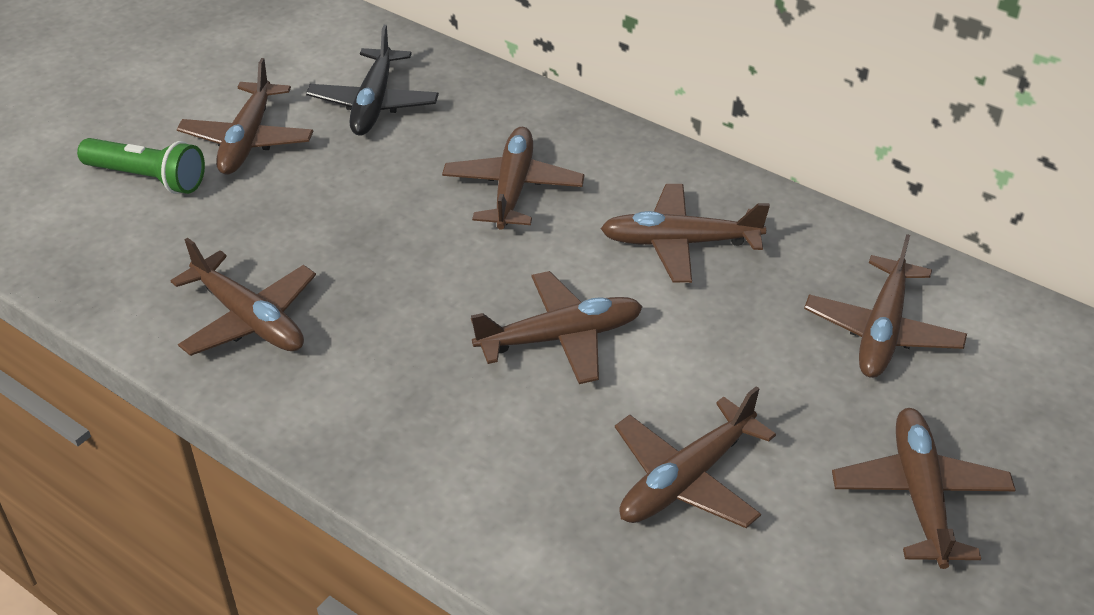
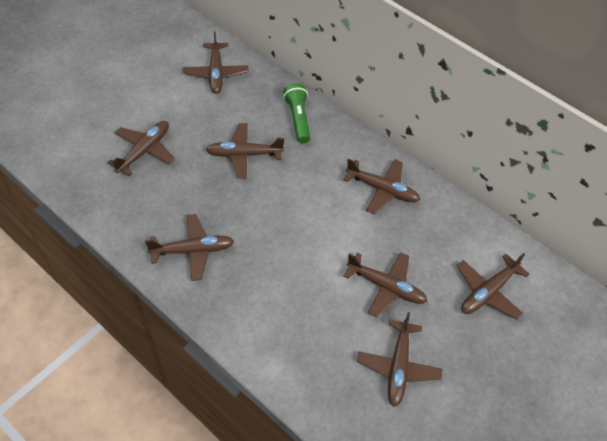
black plane: 1 -> 0

